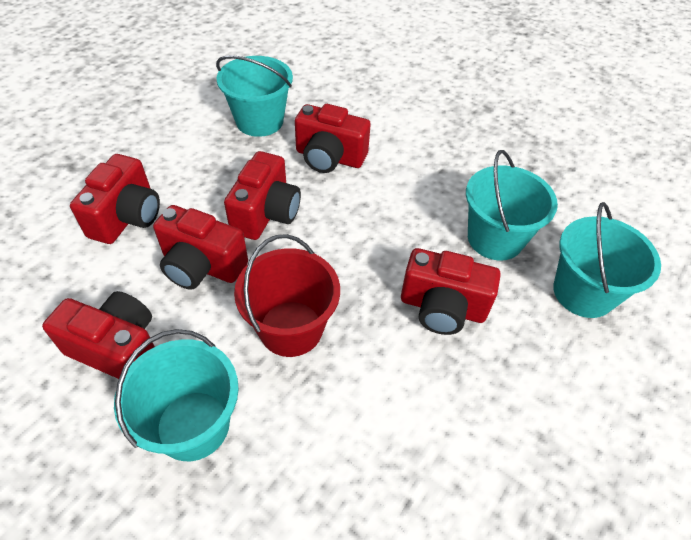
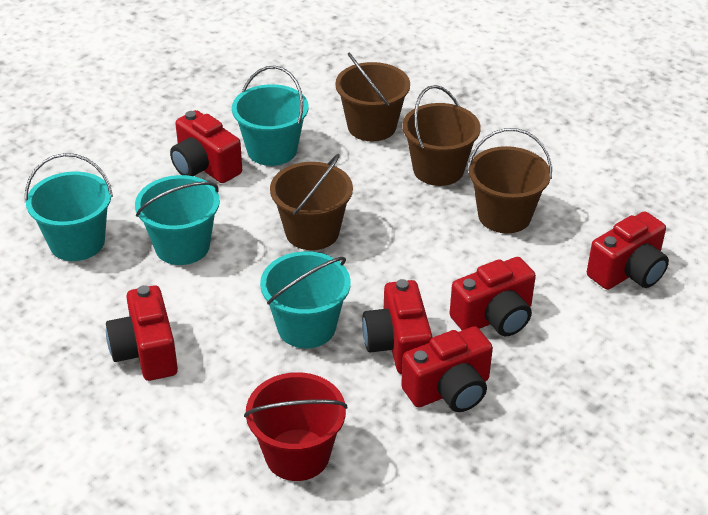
brown bucket: 0 -> 4

